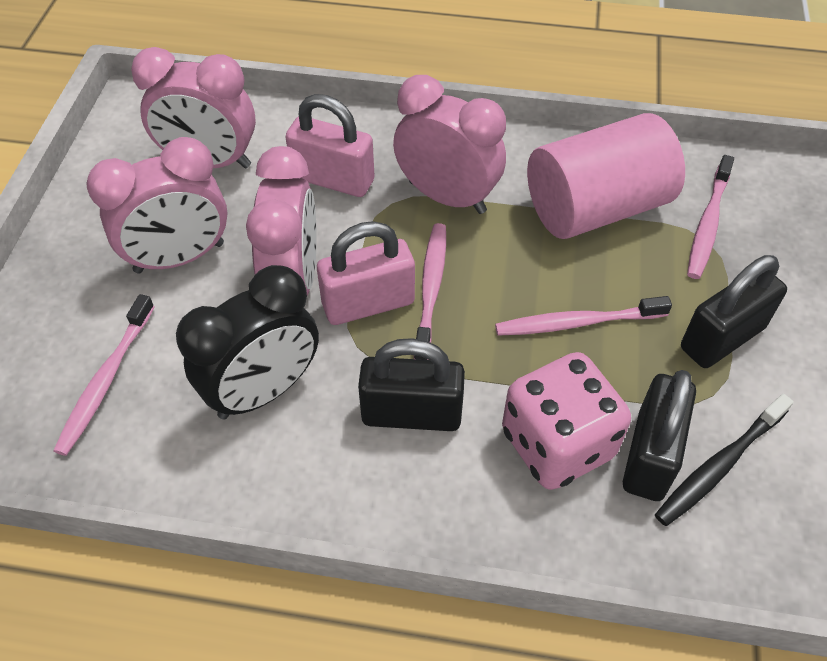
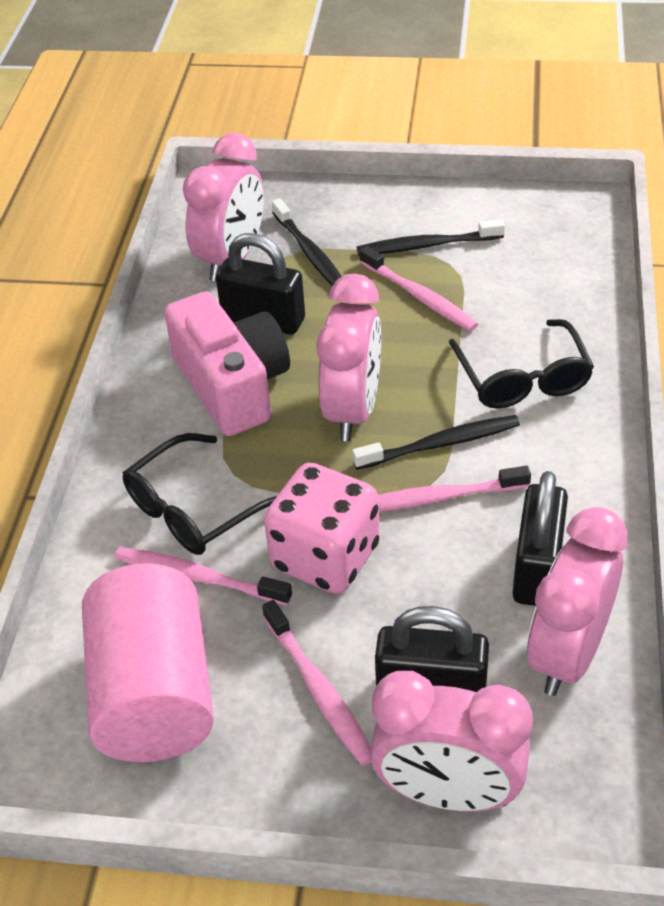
black clock: 1 -> 0
black glasses: 0 -> 2
black toothbrush: 1 -> 3
pink camera: 0 -> 1
pink padlock: 2 -> 0

